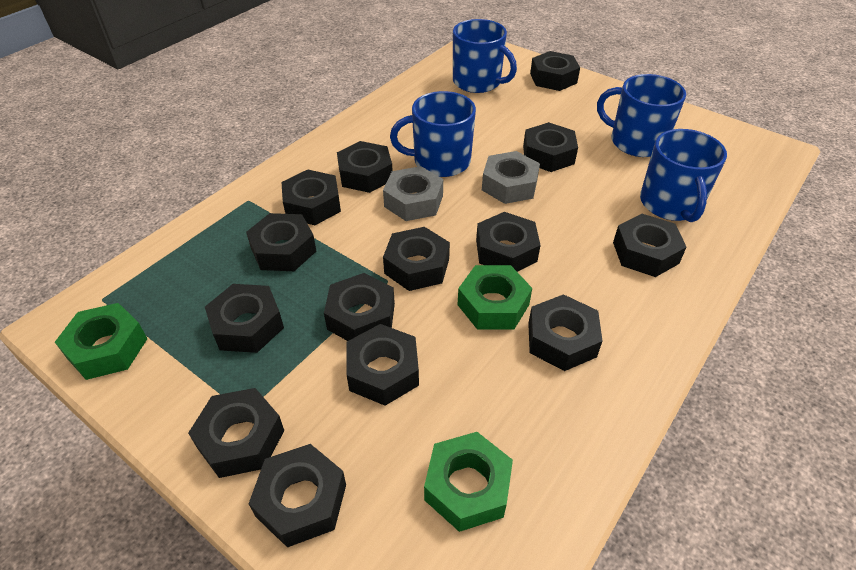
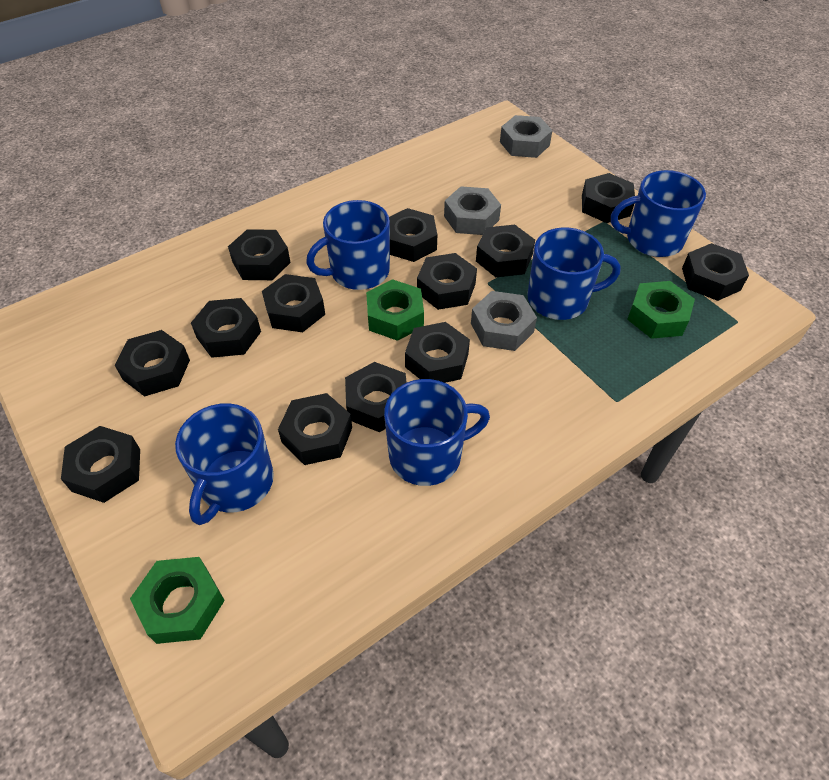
black nut: 14 -> 13
blue mug: 4 -> 5
grey nut: 2 -> 3

